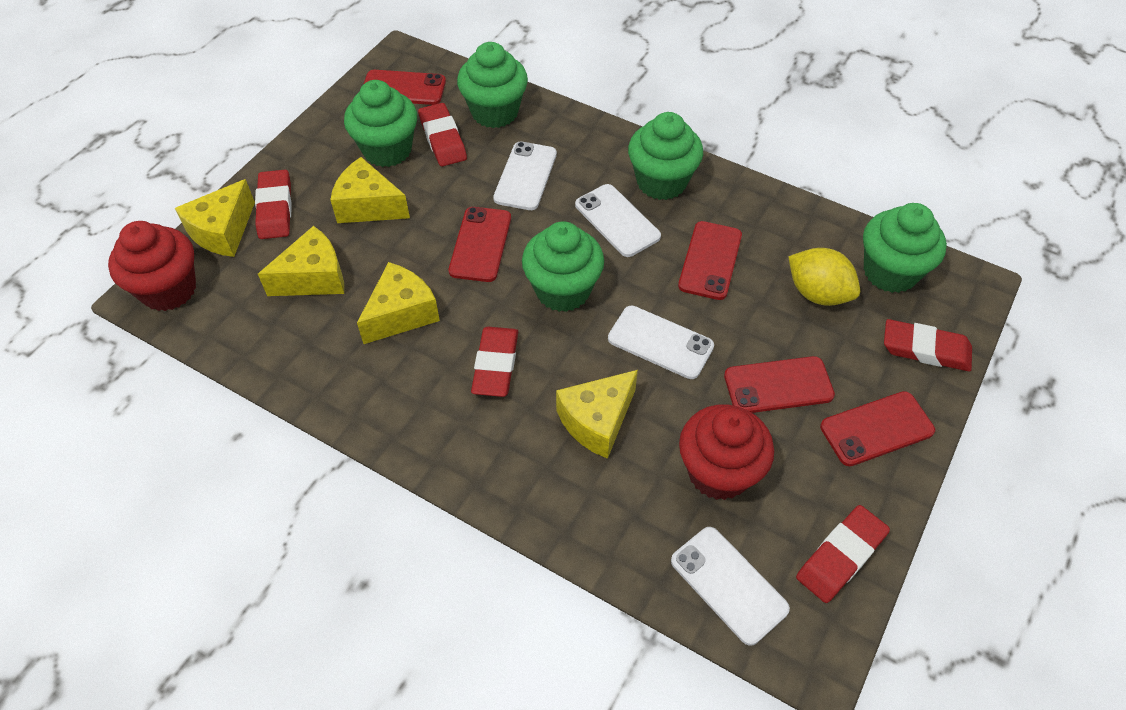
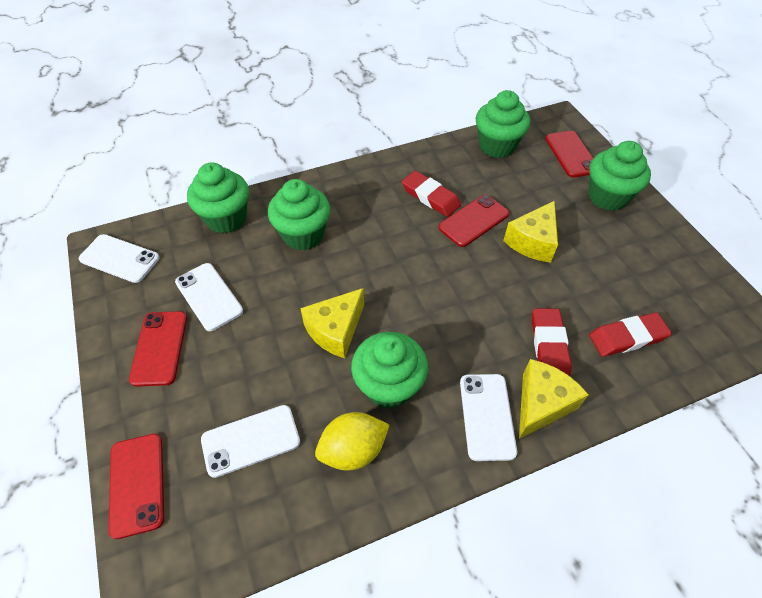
red cupcake: 2 -> 0
red eraser: 5 -> 3
red phone: 5 -> 4
yellow cheese: 5 -> 3

